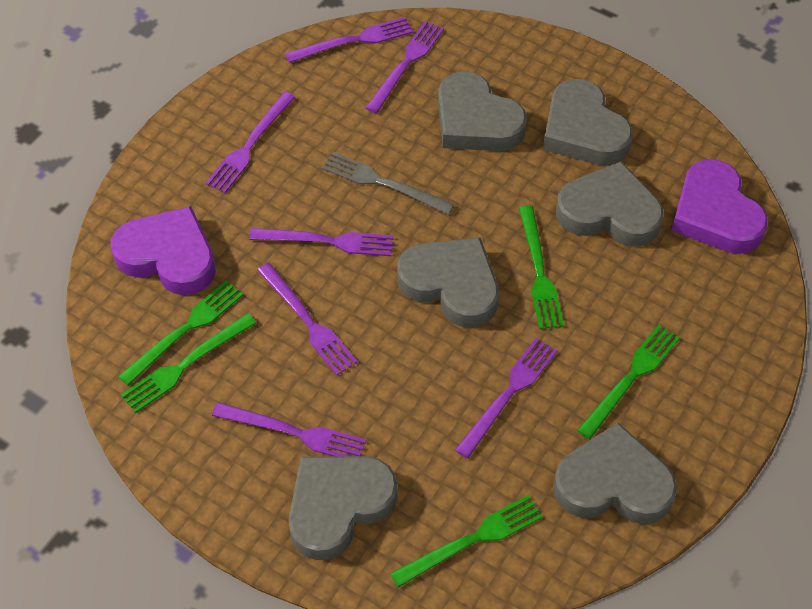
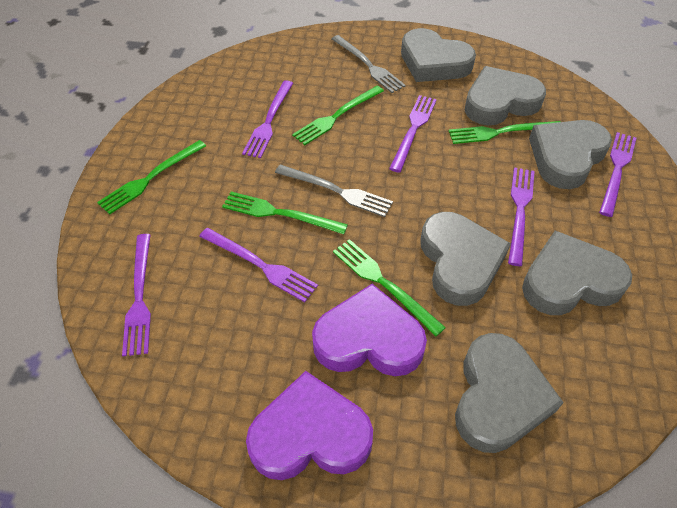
grey fork: 1 -> 2
purple fork: 7 -> 6

